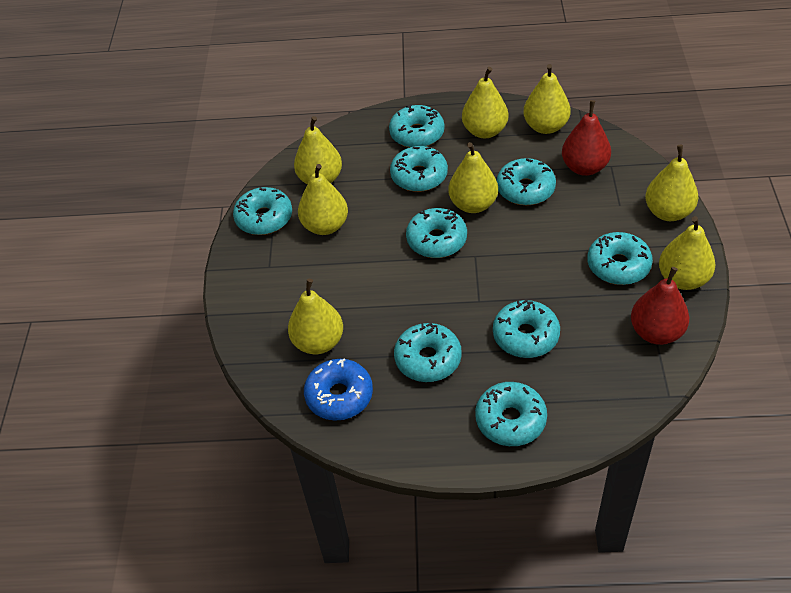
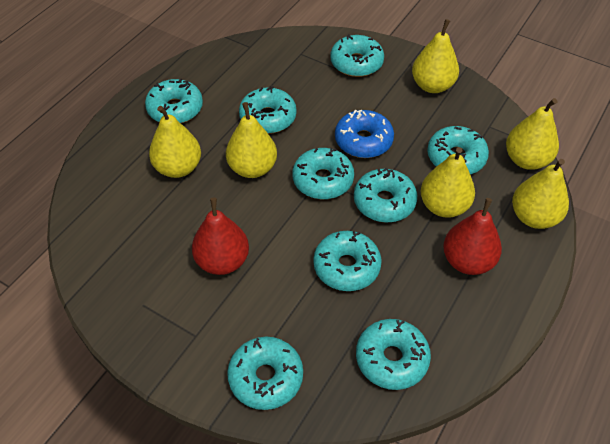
yellow pear: 8 -> 6

